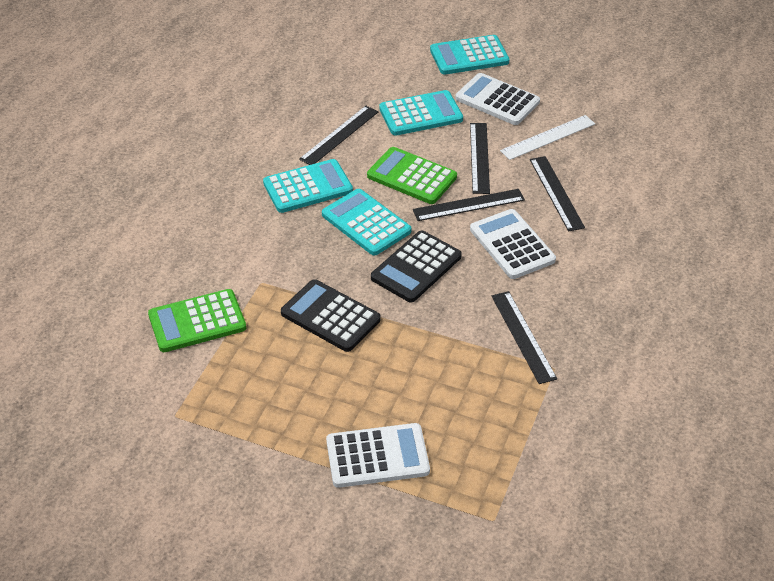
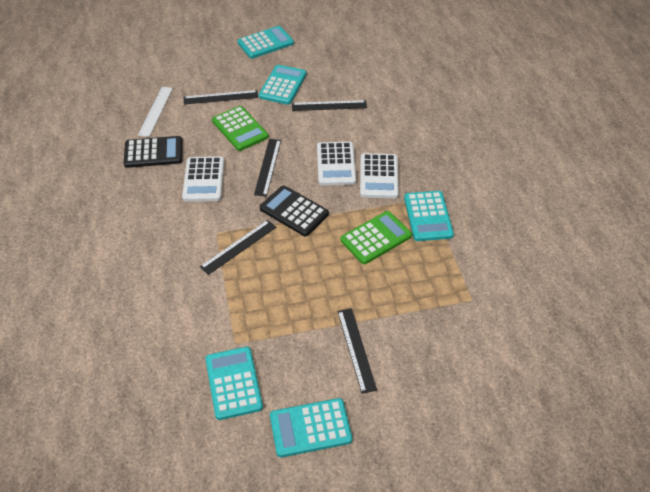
turquoise calculator: 4 -> 5

